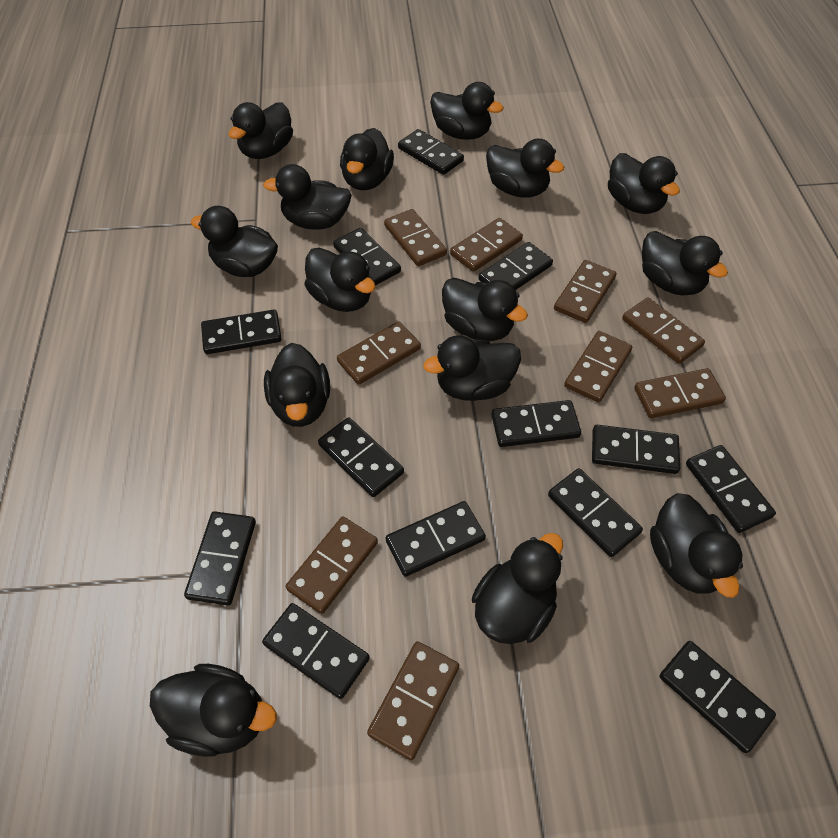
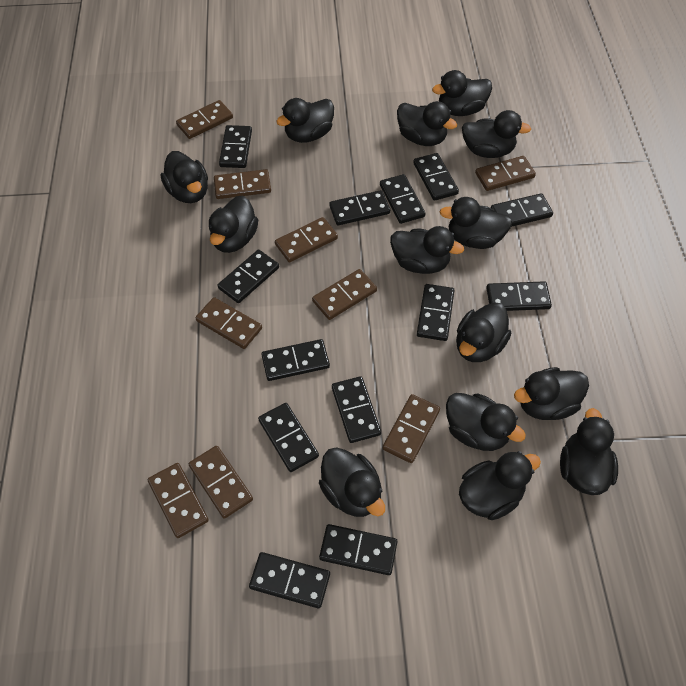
black duck: 15 -> 14

